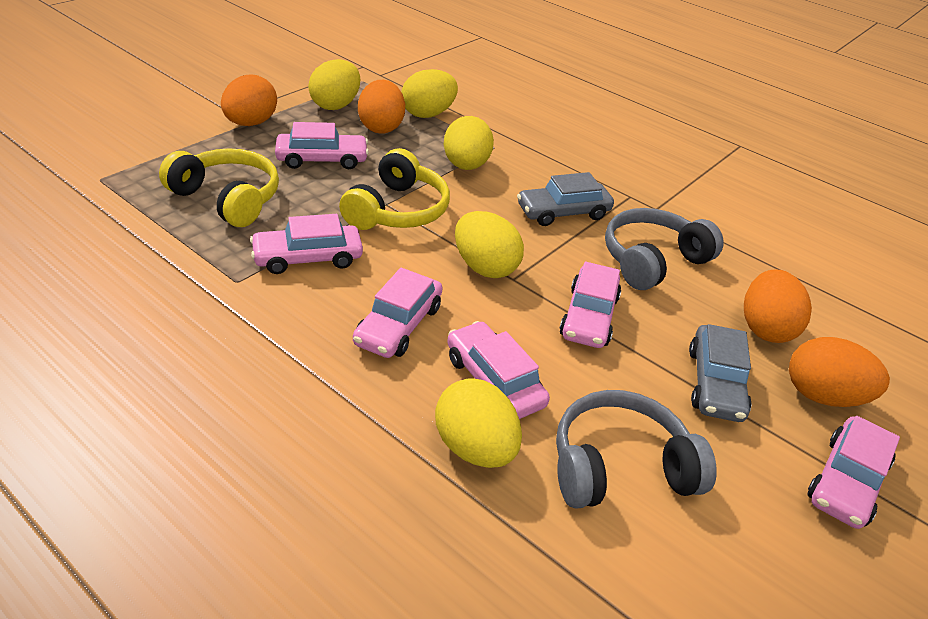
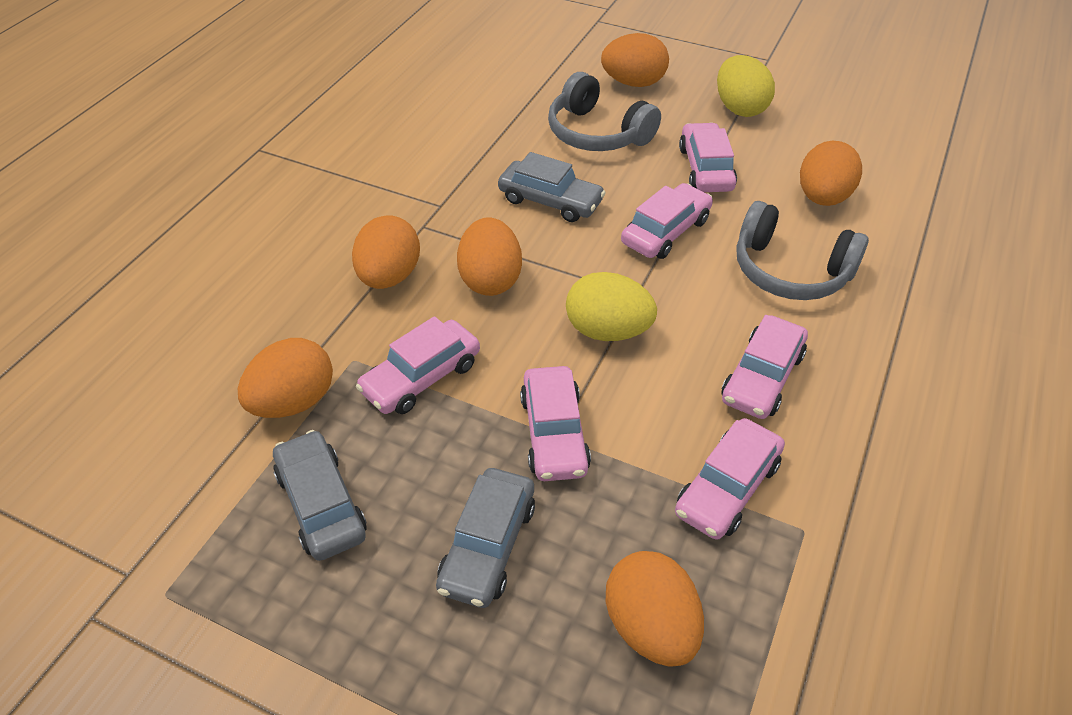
grey car: 2 -> 3
orange egg: 4 -> 6
yellow egg: 5 -> 2
yellow headphones: 2 -> 0

